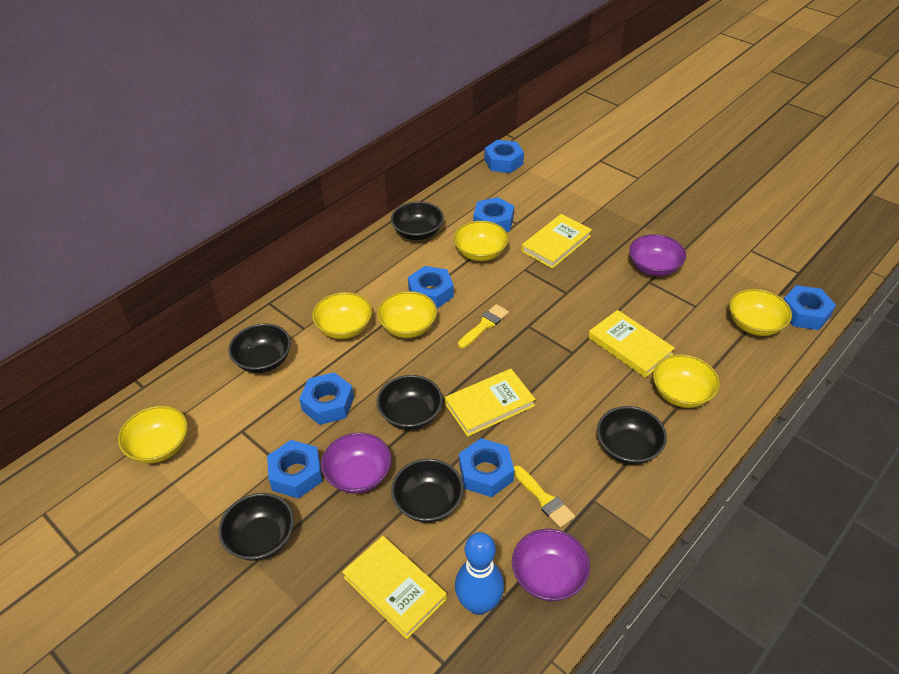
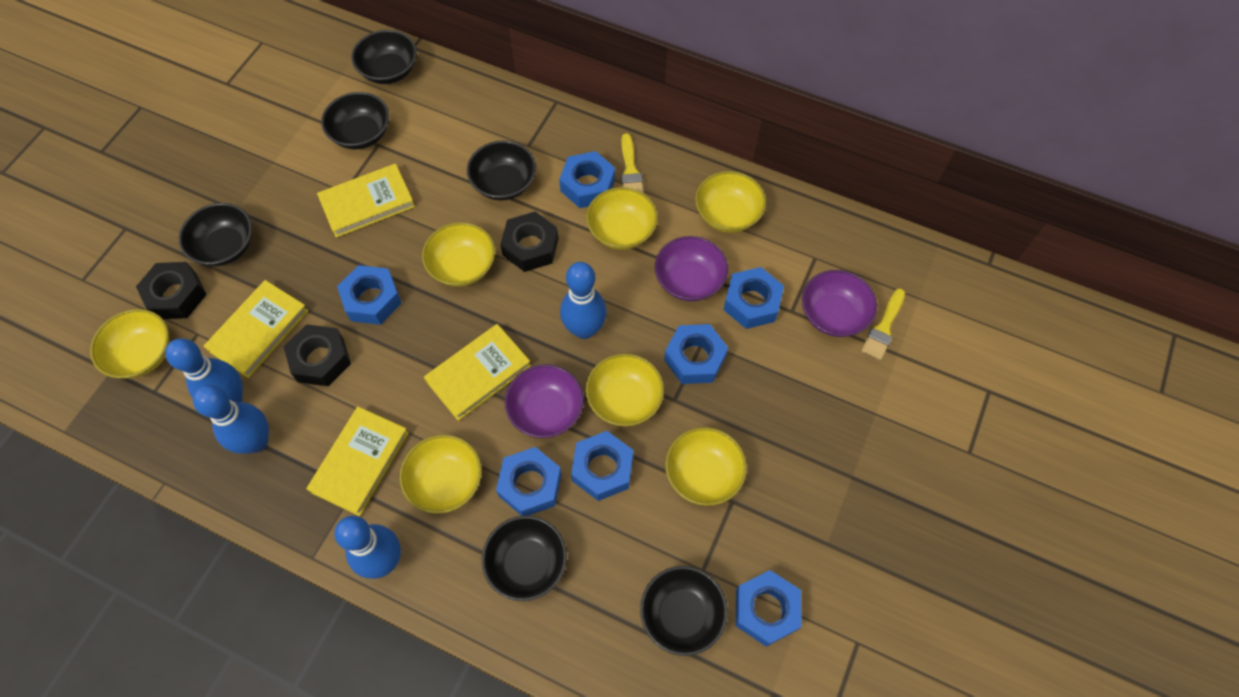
black nut: 0 -> 3
blue bowling pin: 1 -> 4
yellow bowl: 6 -> 7

